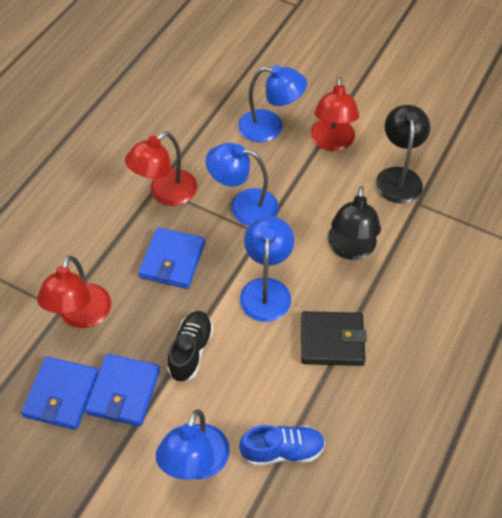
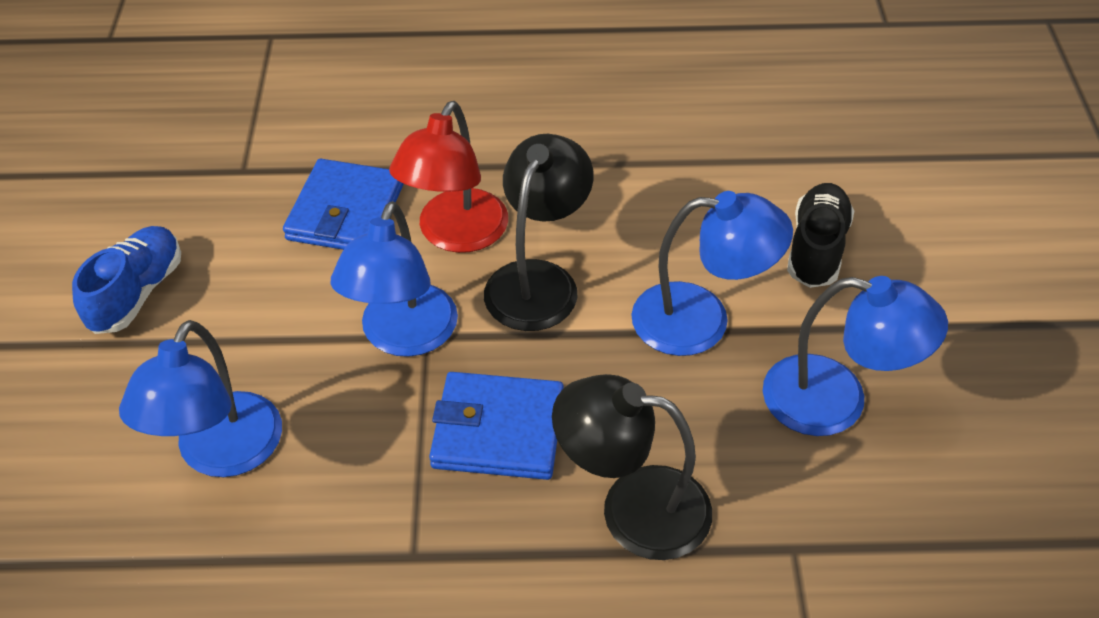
black wallet: 1 -> 0
blue wallet: 3 -> 2
red lamp: 3 -> 1

